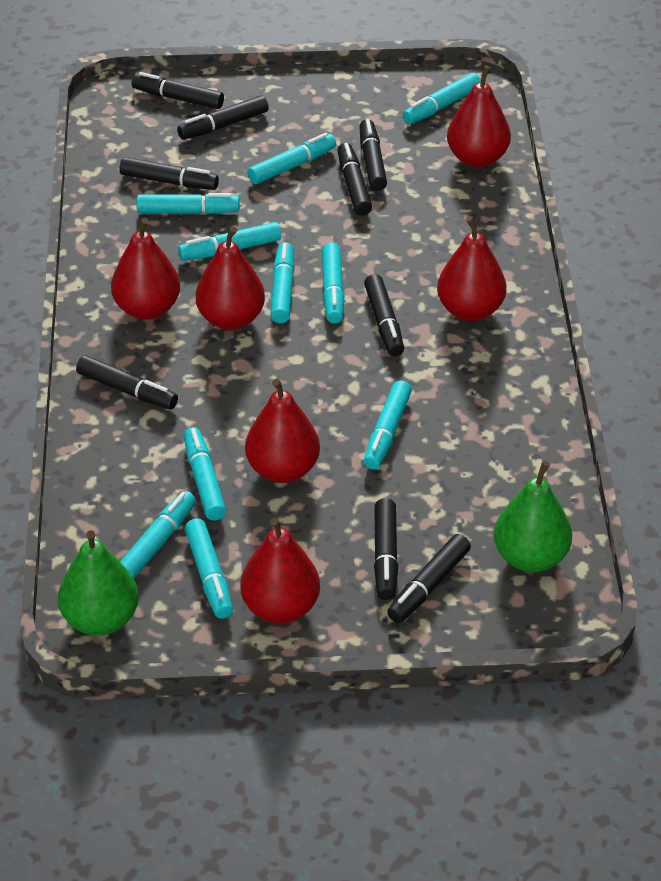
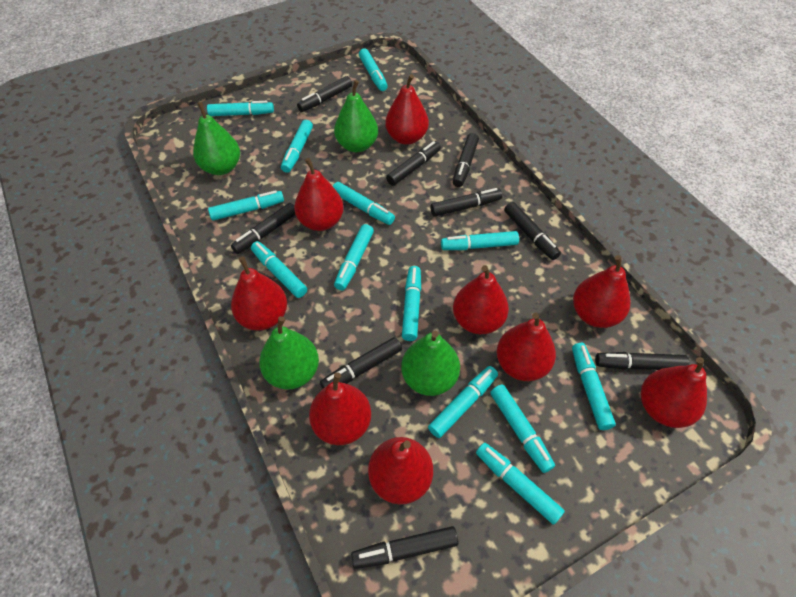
green pear: 2 -> 4
red pear: 6 -> 9
turquoise marker: 10 -> 13

